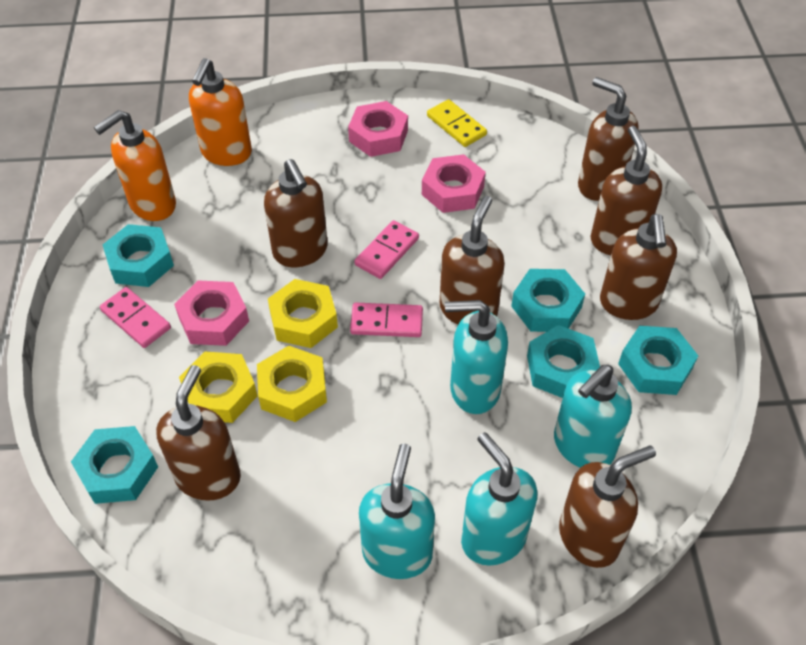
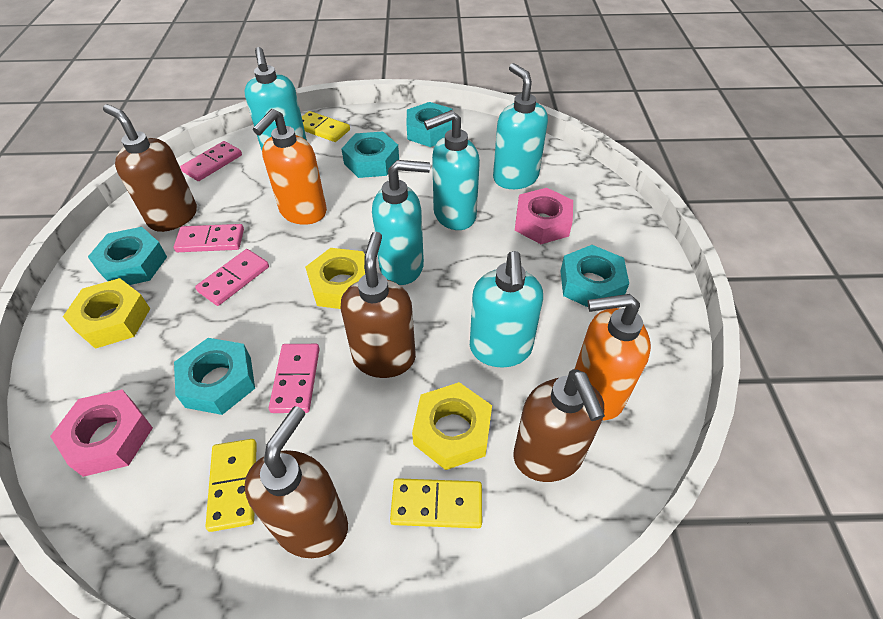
brown soap dispenser: 7 -> 4
pink domino: 3 -> 4
pink nut: 3 -> 2
turquoise soap dispenser: 4 -> 5
yellow domino: 1 -> 3

